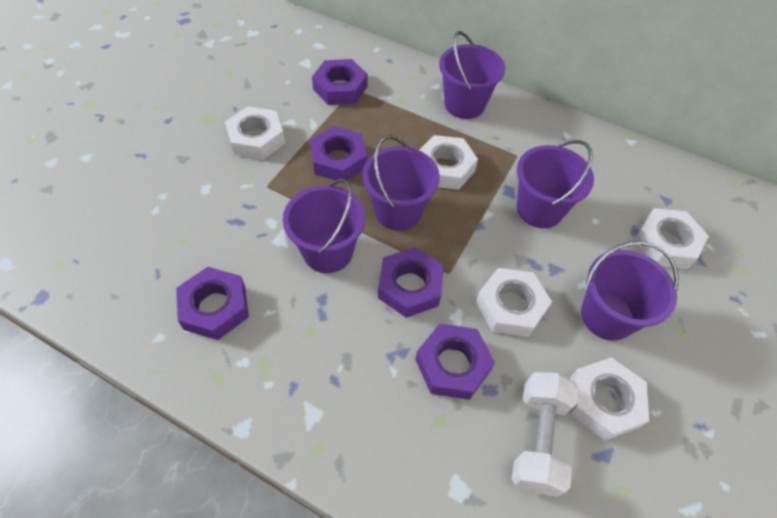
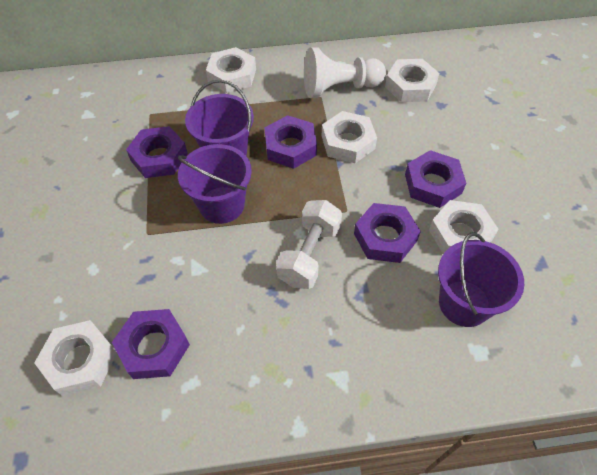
purple bucket: 5 -> 3
white pawn: 0 -> 1

